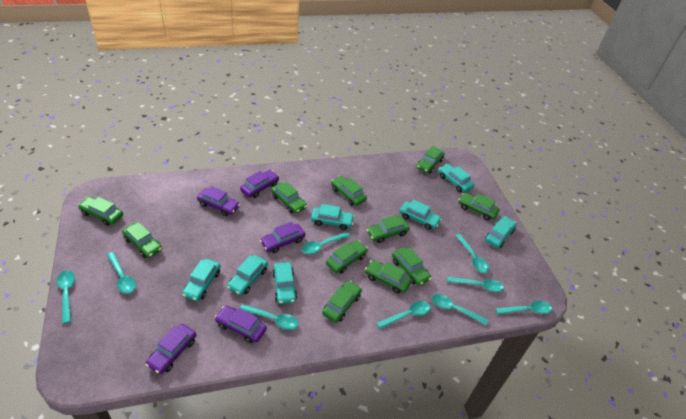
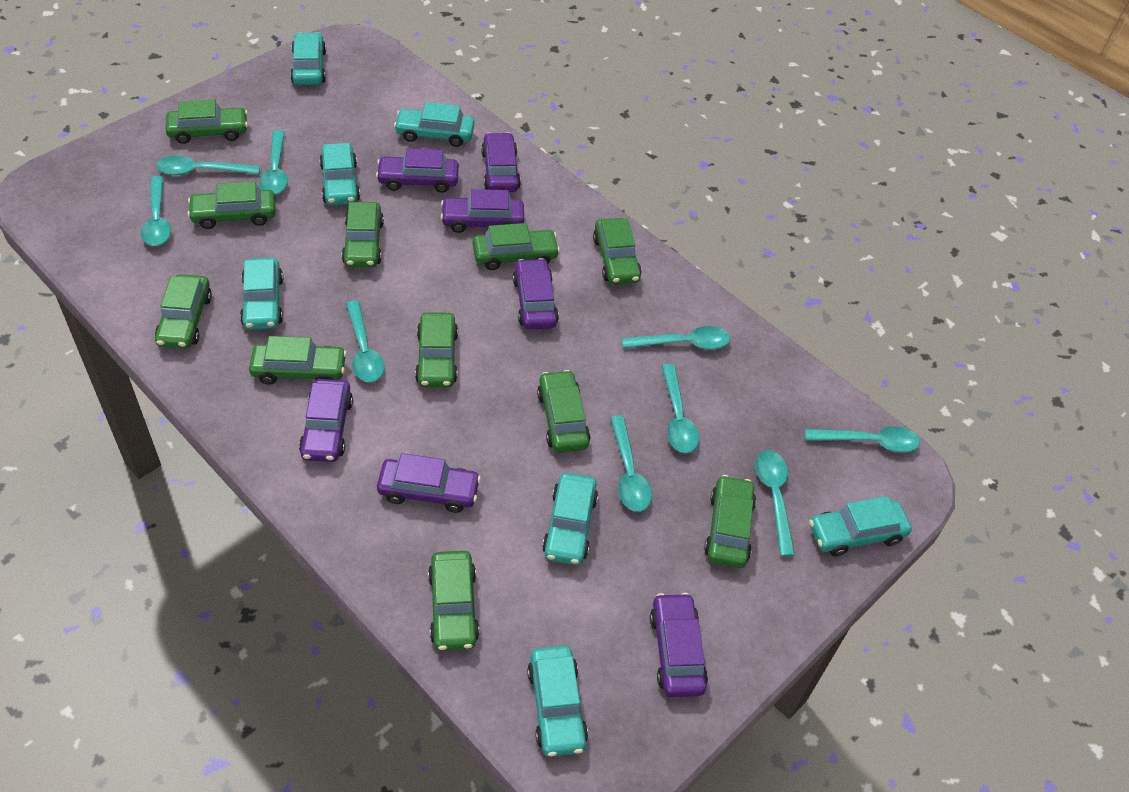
purple car: 5 -> 7

